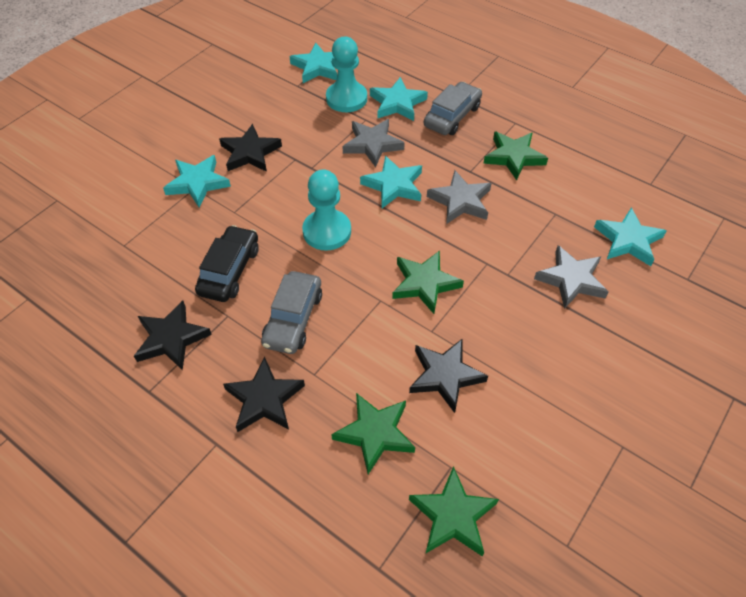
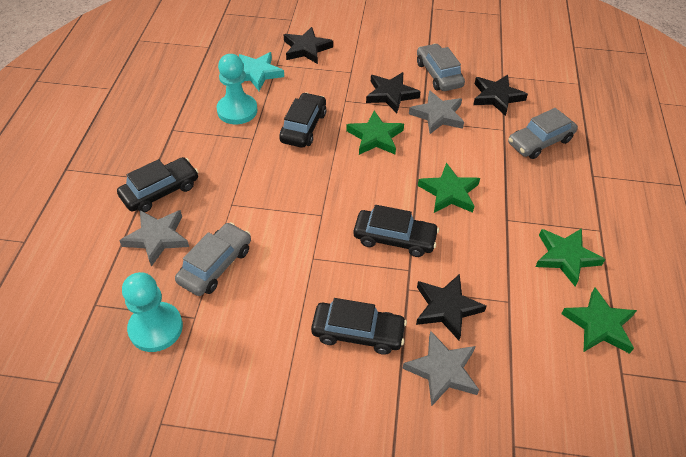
black car: 1 -> 4
grey car: 2 -> 3
turquoise star: 5 -> 1

